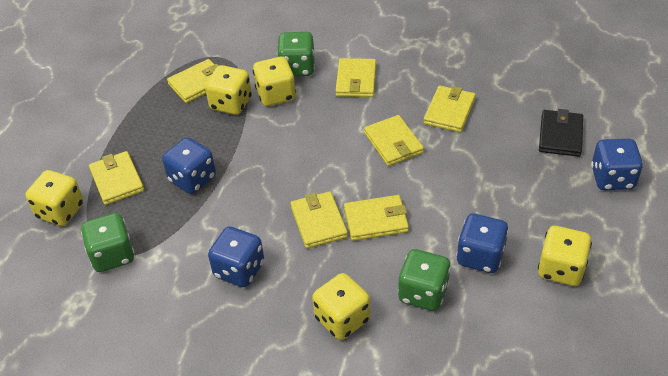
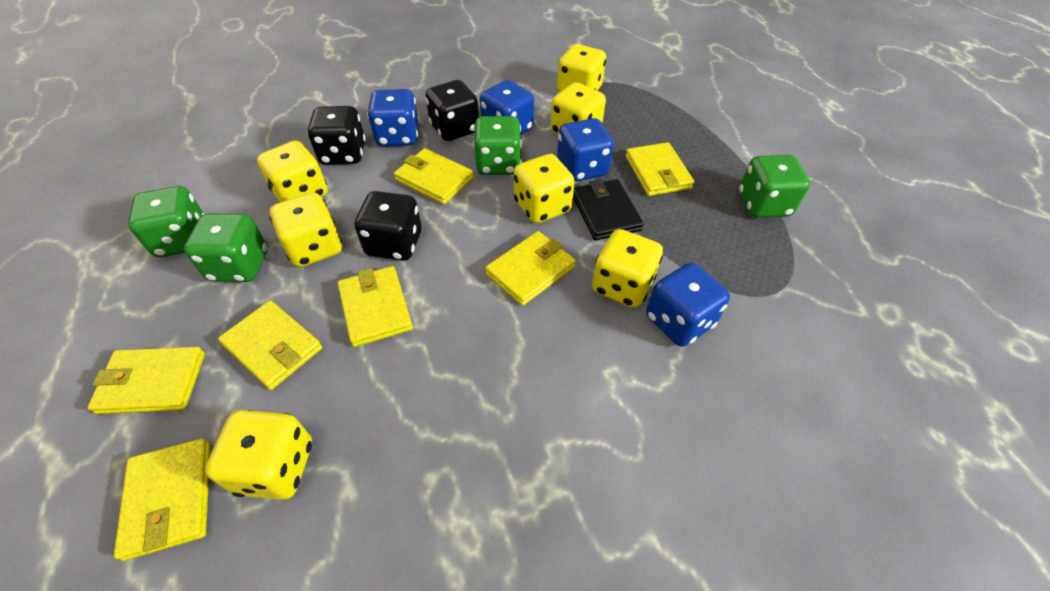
black dice: 0 -> 3
green dice: 3 -> 4
yellow dice: 5 -> 7

